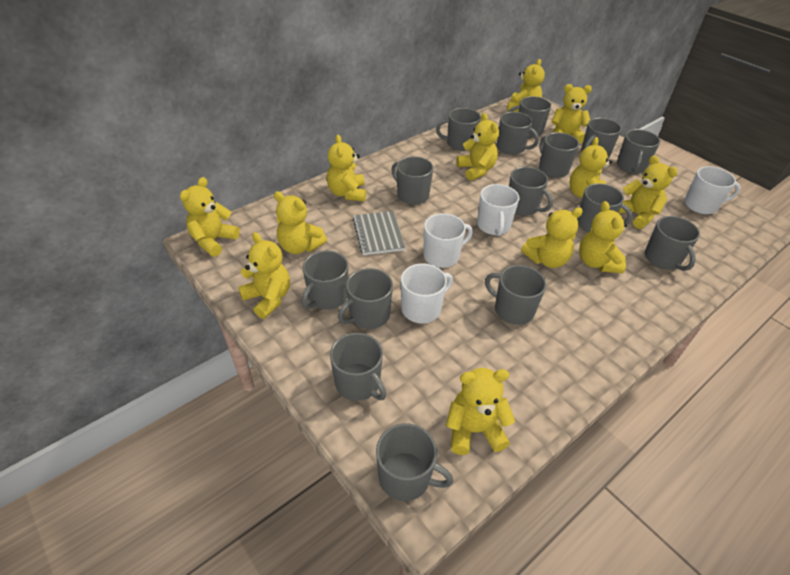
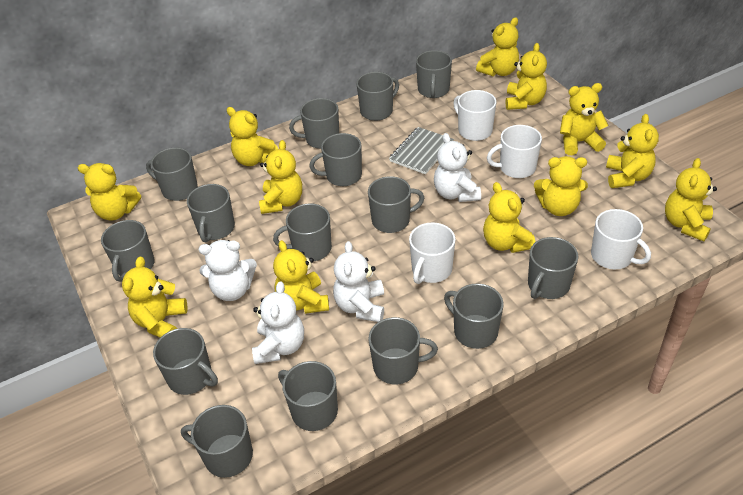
white teddy bear: 0 -> 4

